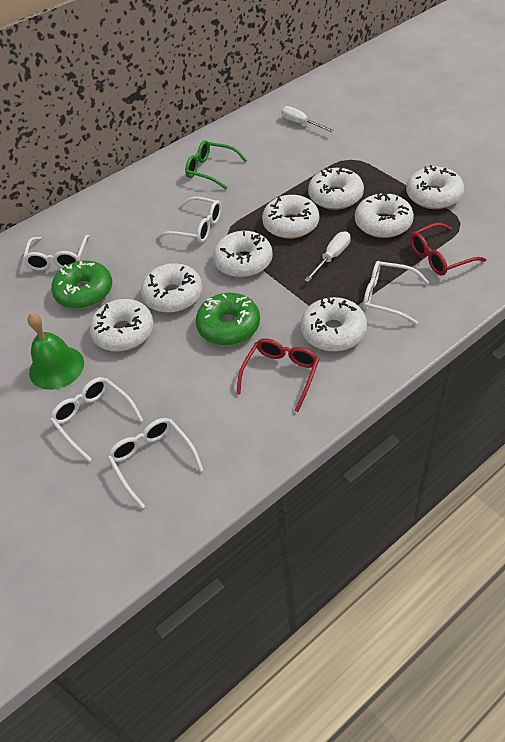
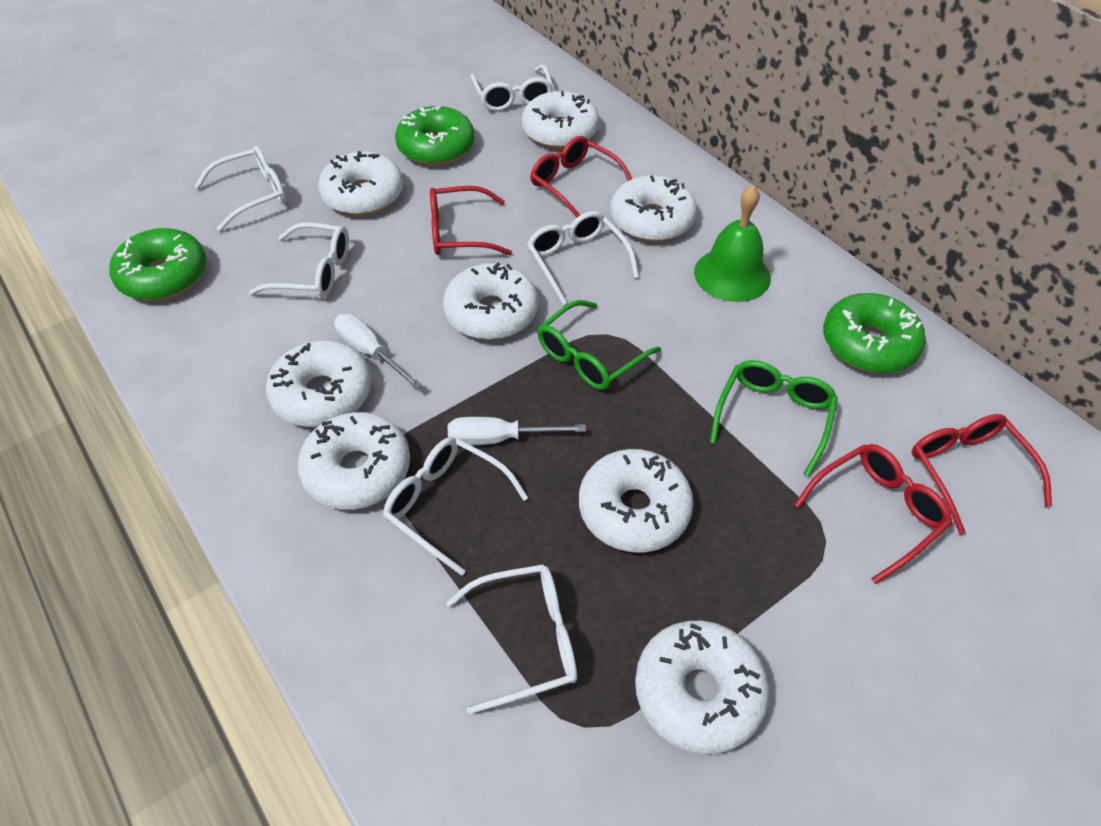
green donut: 2 -> 3
green glasses: 1 -> 2
red glasses: 2 -> 4
white glasses: 5 -> 6

